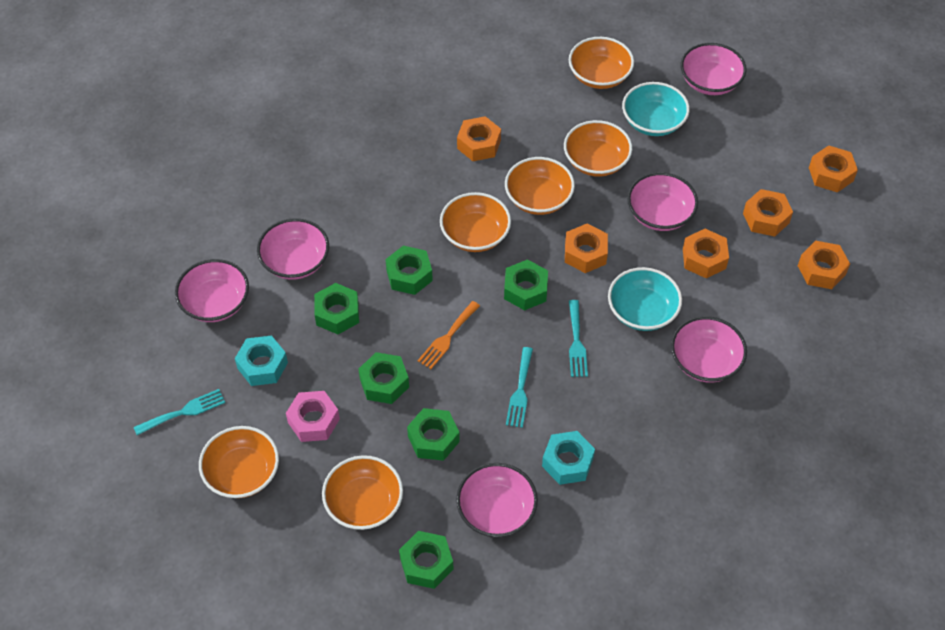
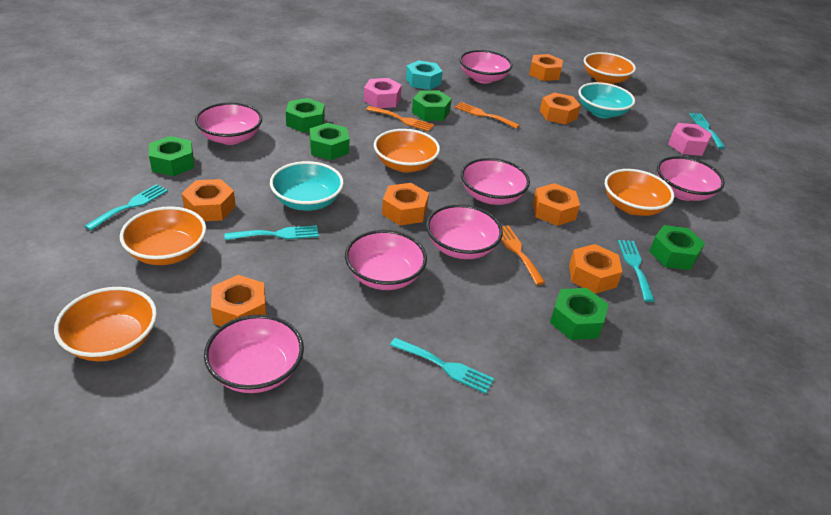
orange bowl: 6 -> 5
orange fork: 1 -> 3
orange nut: 6 -> 7
pink bowl: 6 -> 7
pink nut: 1 -> 2
turquoise fork: 3 -> 5
turquoise nut: 2 -> 1

